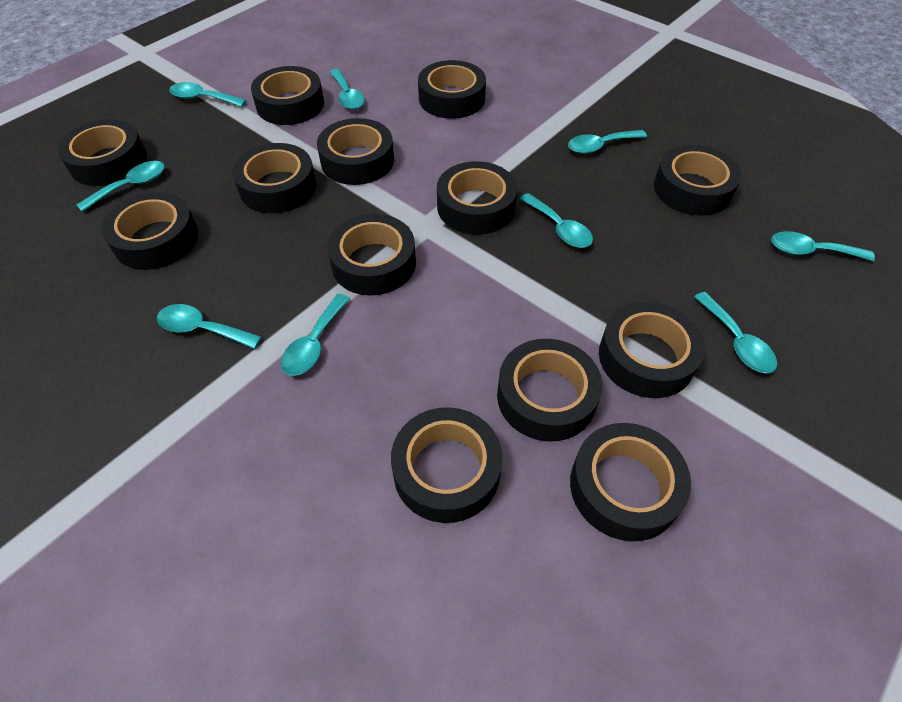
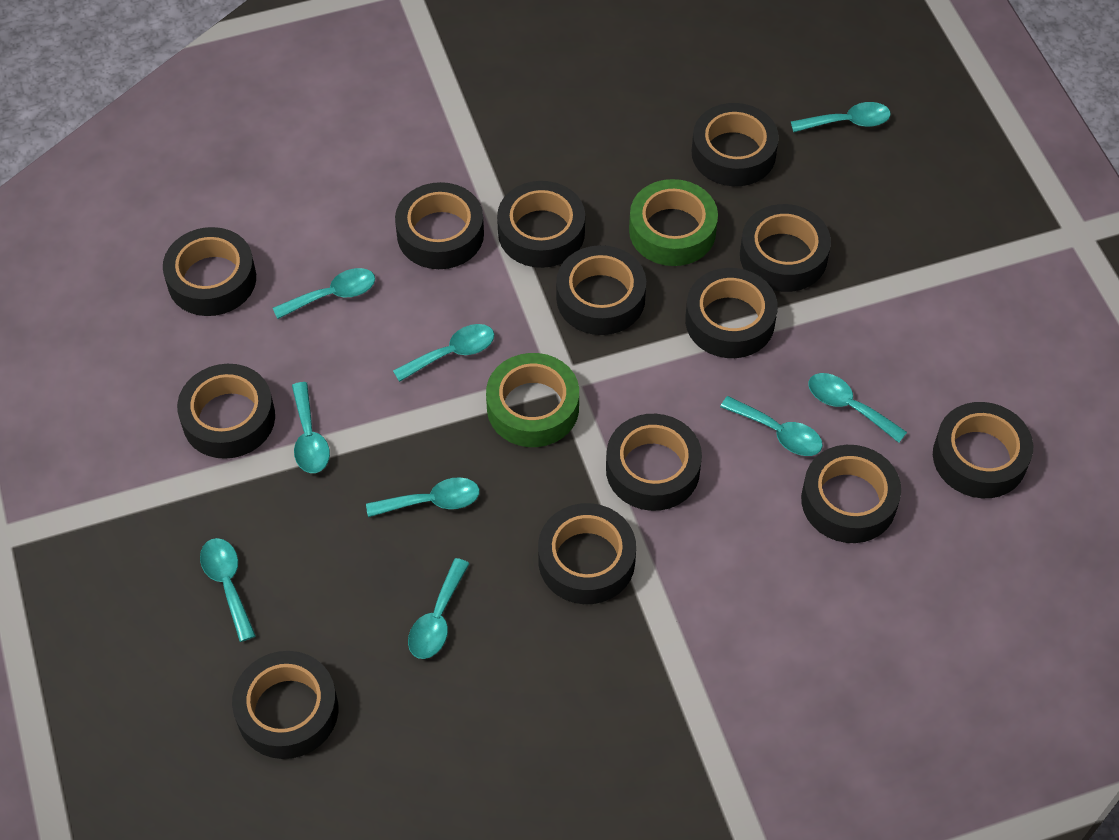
green tape: 0 -> 2

